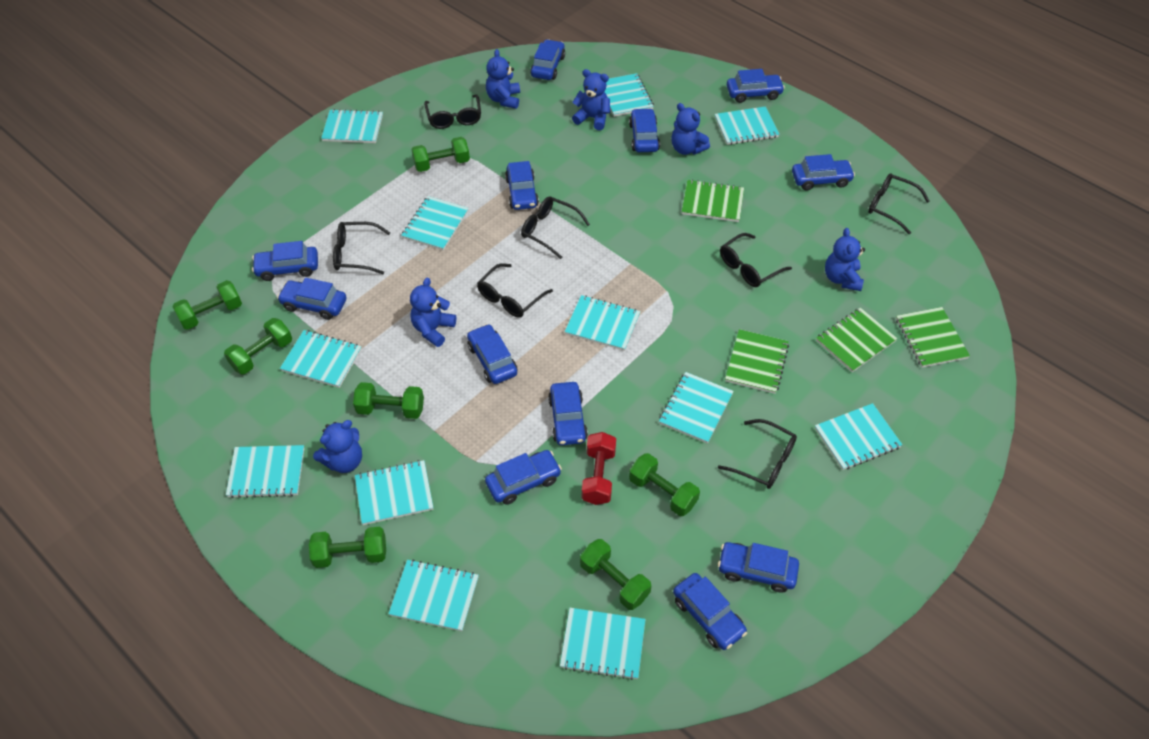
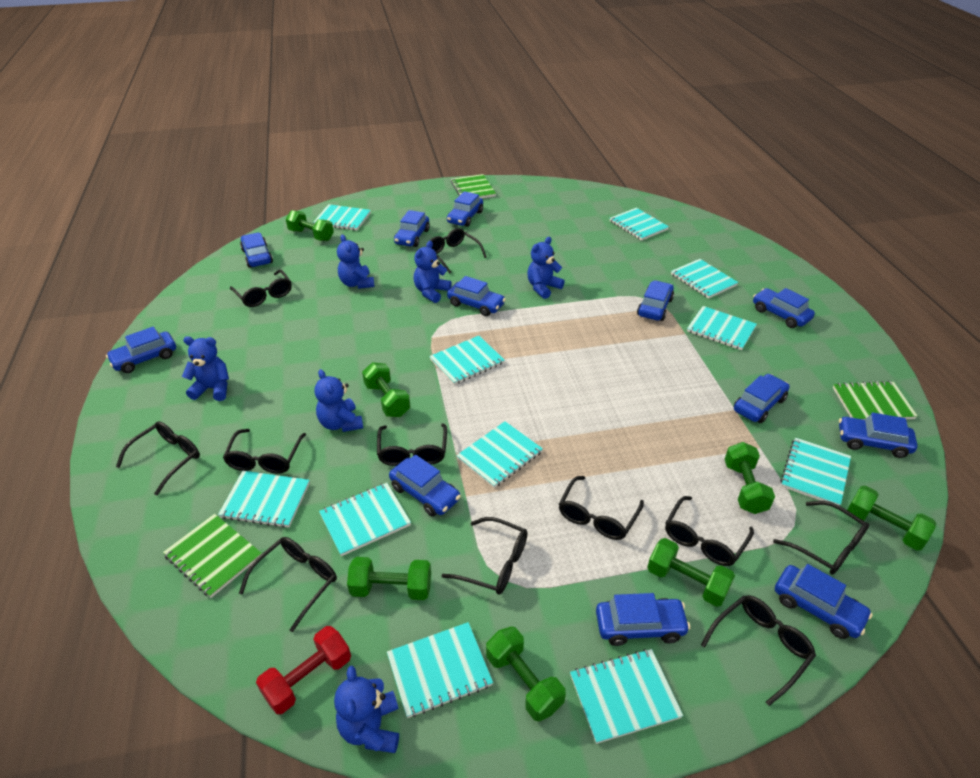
black glasses: 7 -> 11
green notebook: 4 -> 3
turquoise notebook: 12 -> 11

